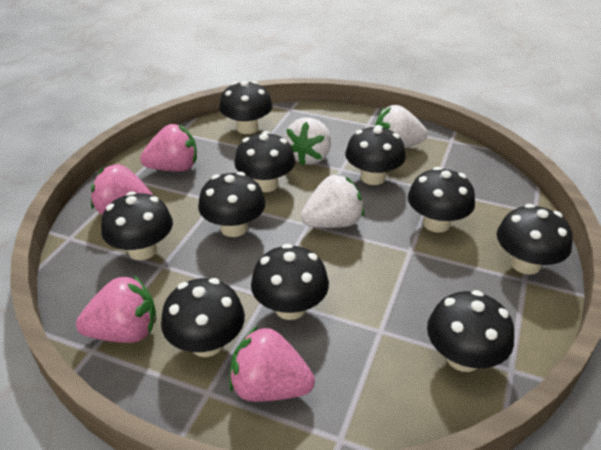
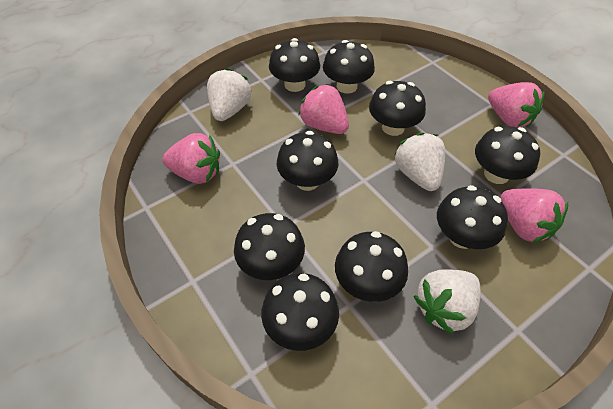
black mushroom: 10 -> 9

